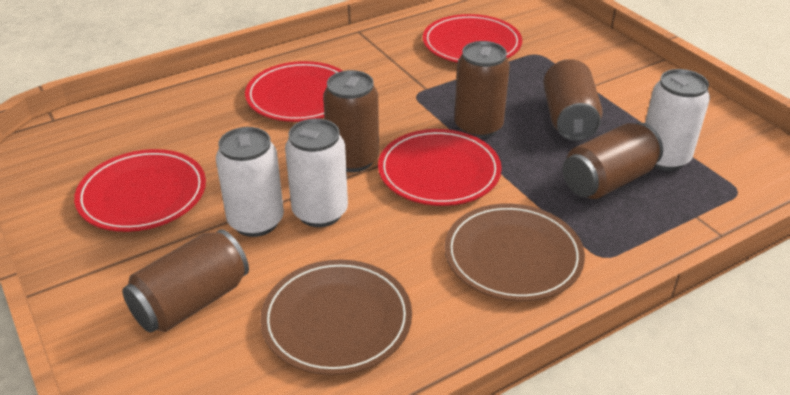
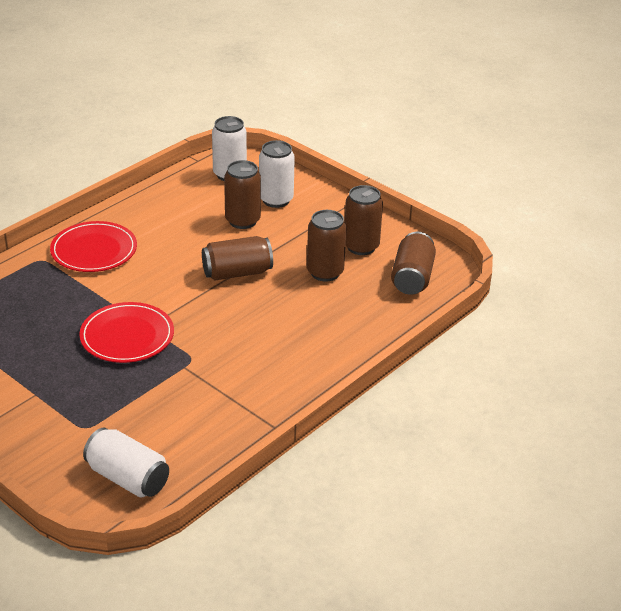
brown plate: 2 -> 0
red plate: 4 -> 2

